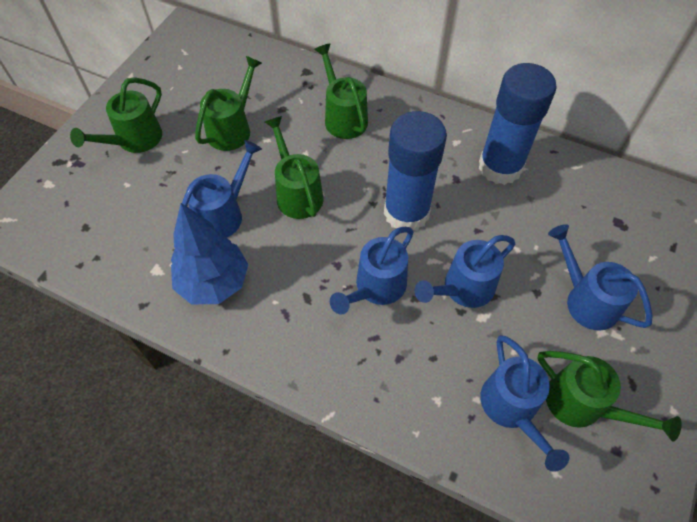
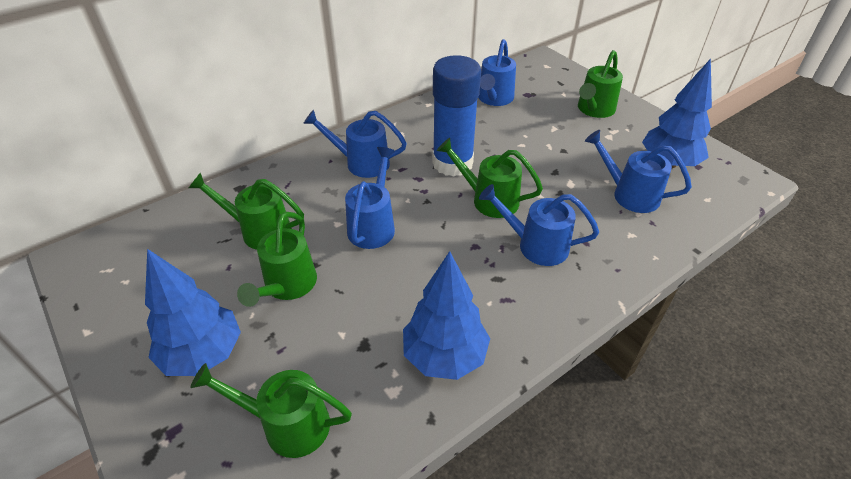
blue glue stick: 2 -> 1
blue tree: 1 -> 3

